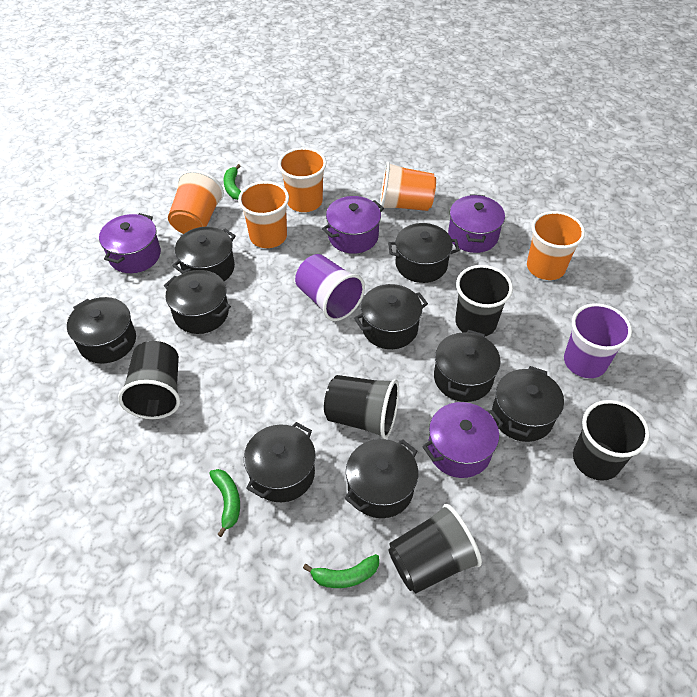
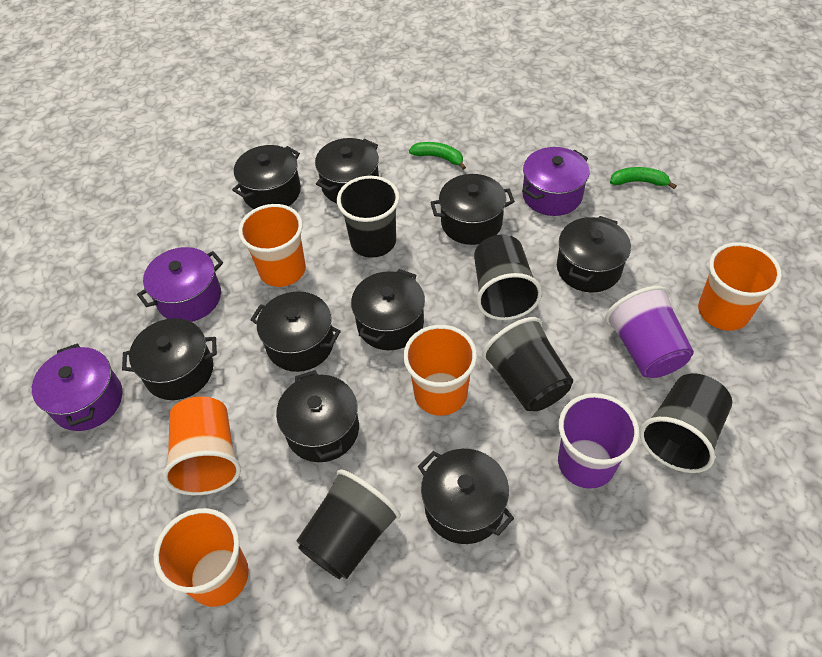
green banana: 3 -> 2
purple pot: 4 -> 3

